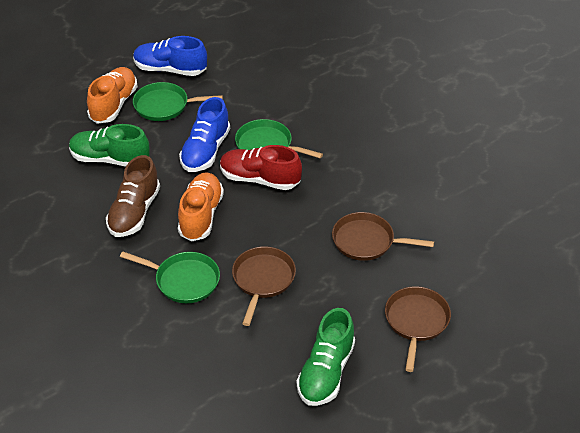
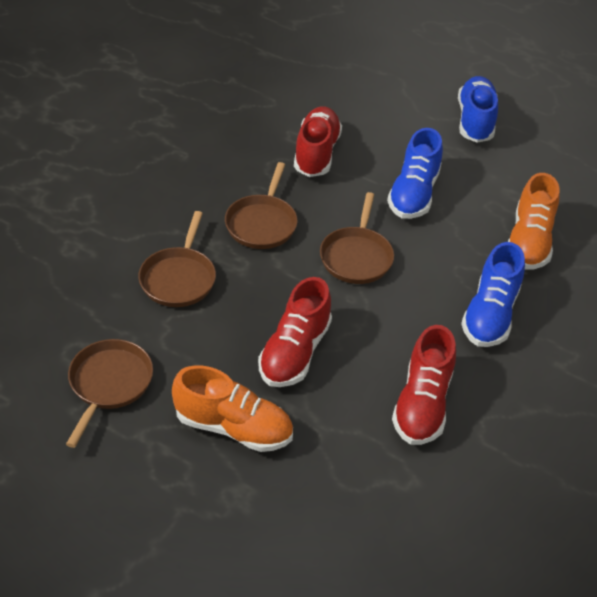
blue shoe: 2 -> 3
brown pan: 3 -> 4
brown shoe: 1 -> 0
green pan: 3 -> 0
green shoe: 2 -> 0
red shoe: 1 -> 3

